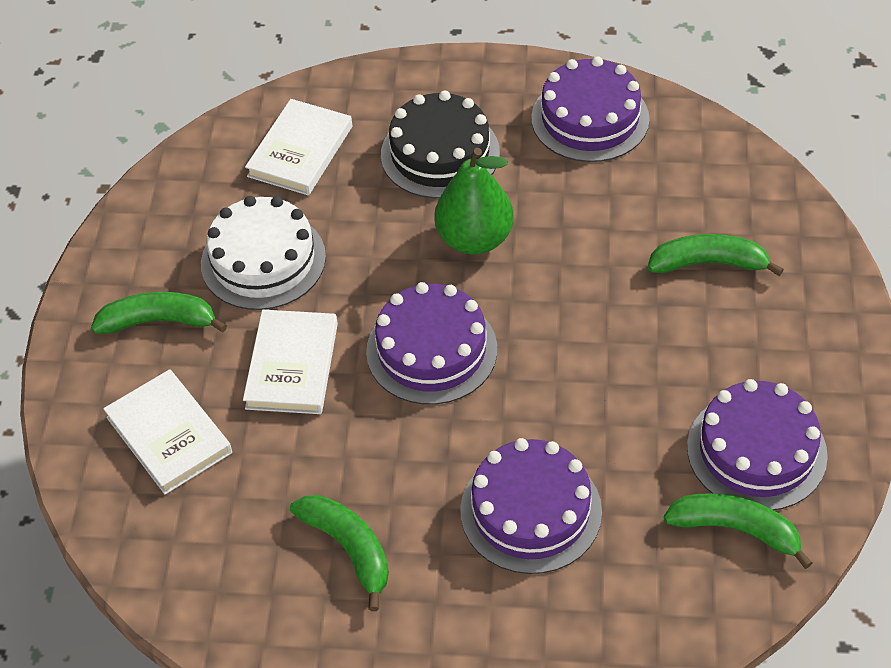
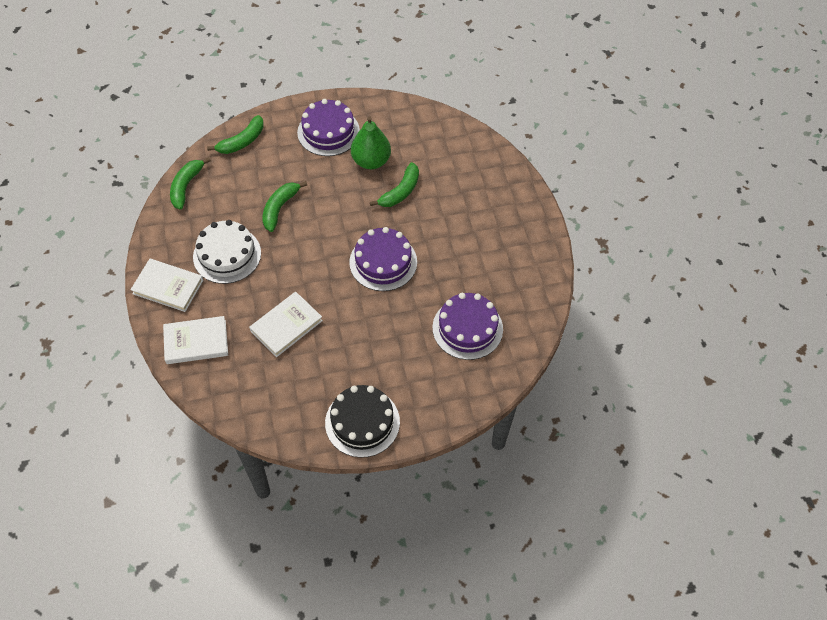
purple cake: 4 -> 3

